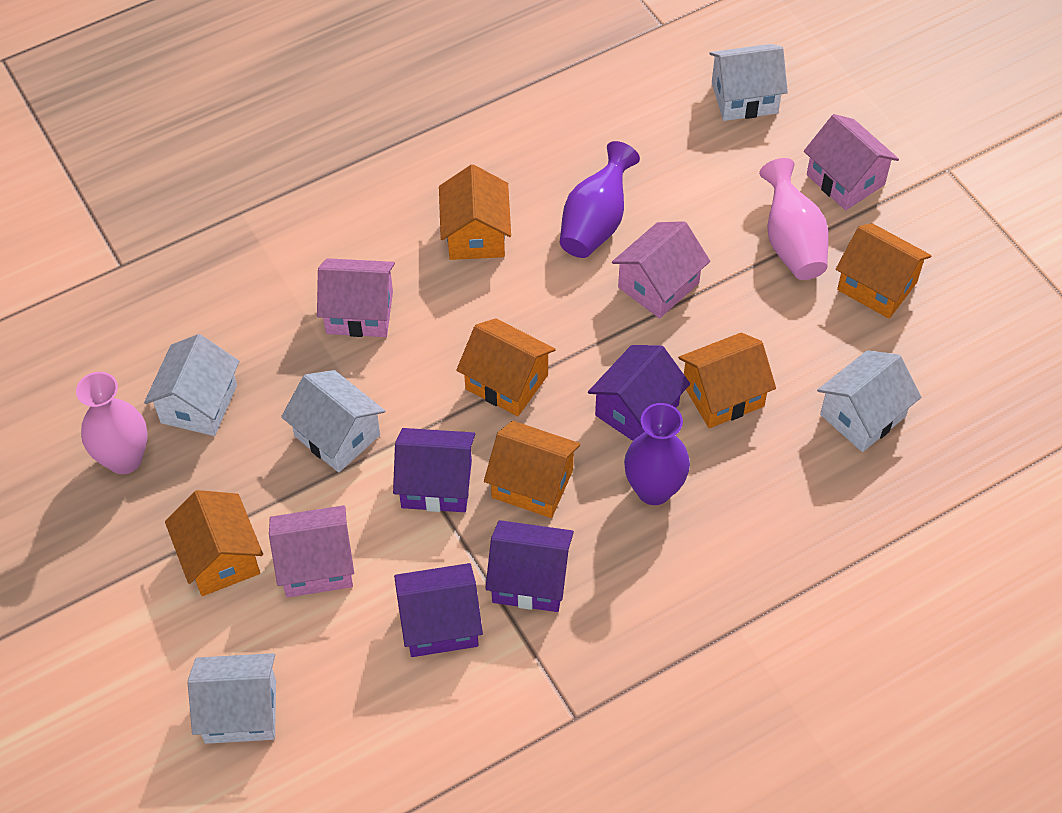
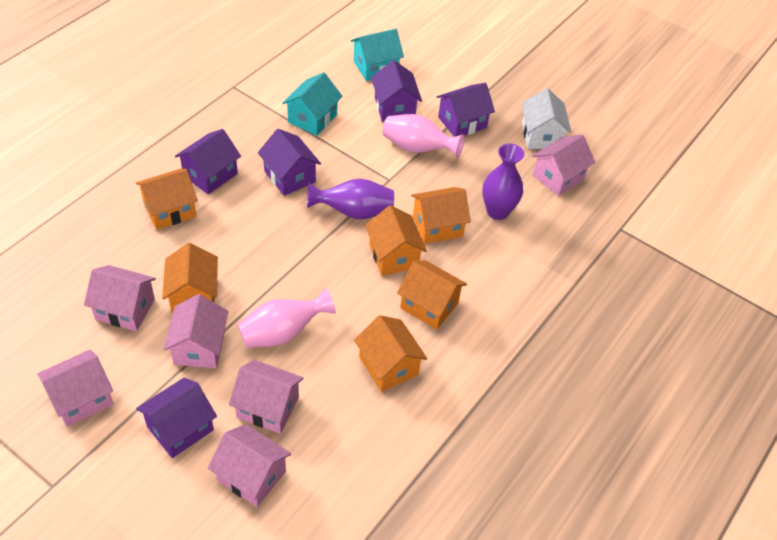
pink house: 4 -> 6
purple house: 4 -> 5
turquoise house: 0 -> 2
white house: 5 -> 1

